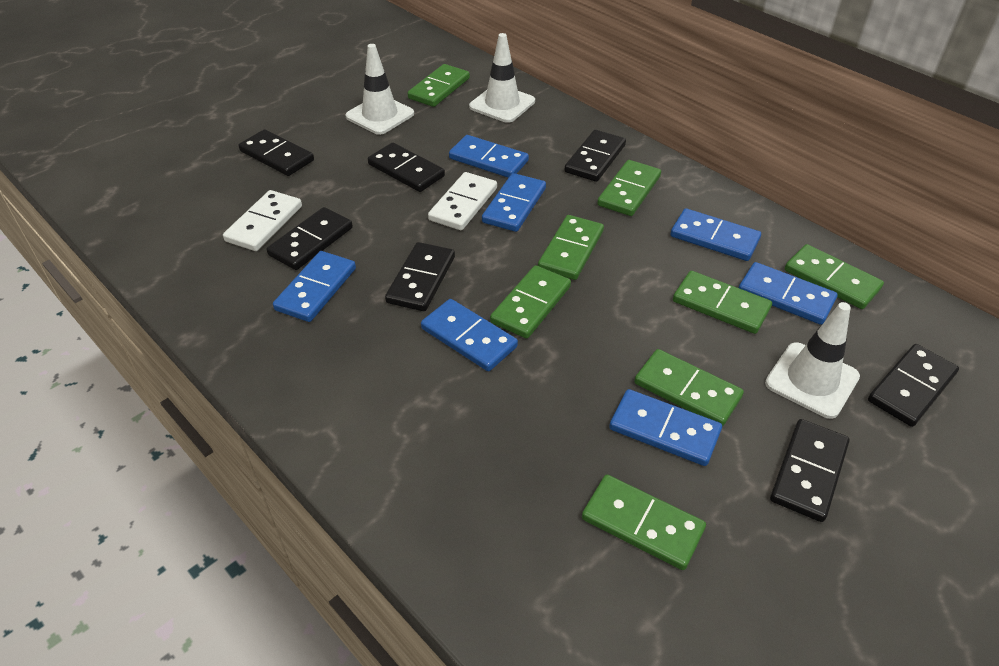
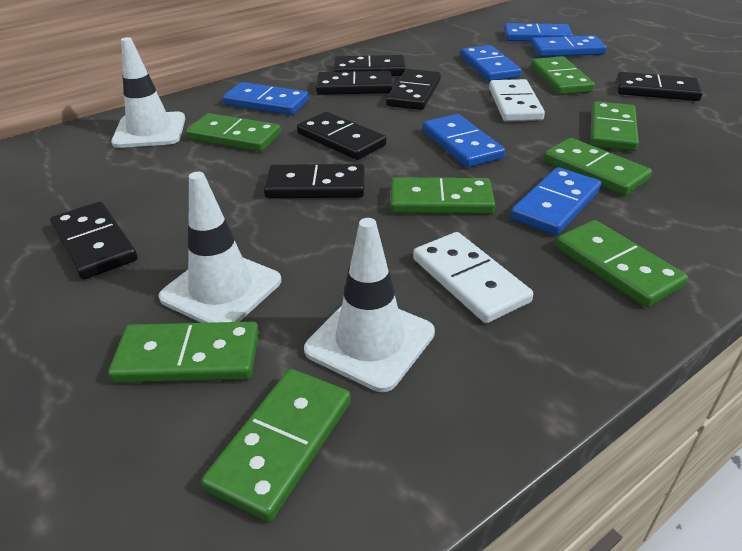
blue domino: 7 -> 6

